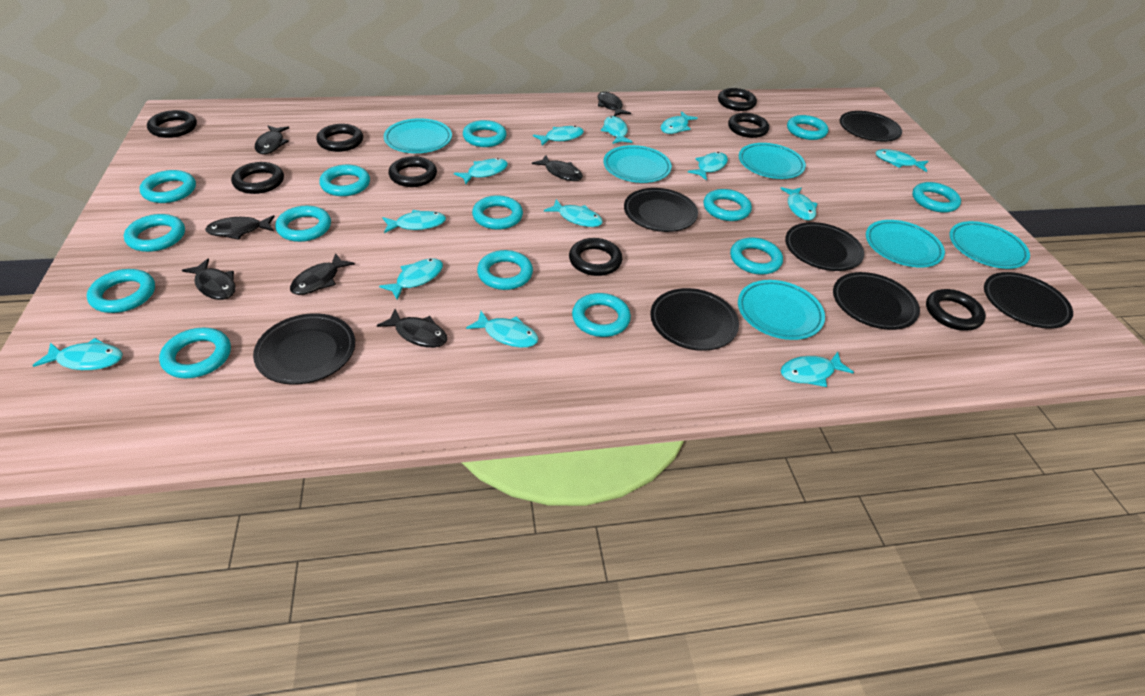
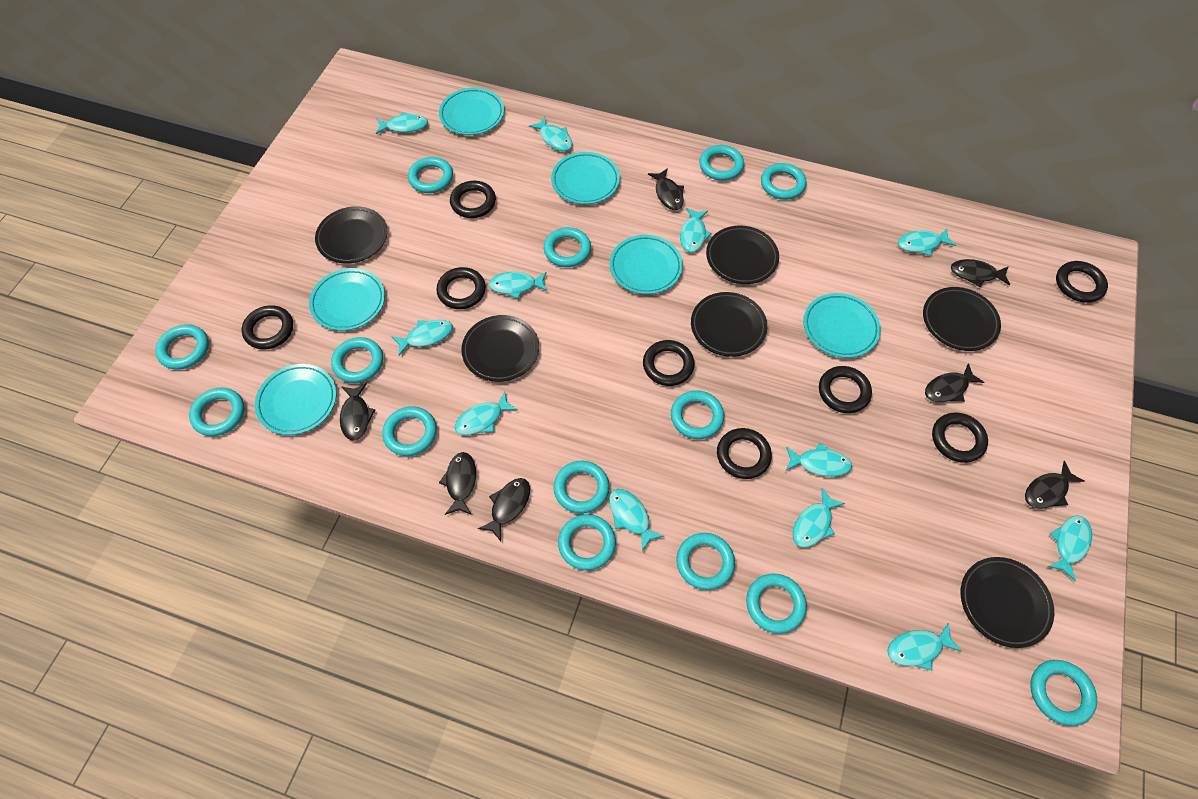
black plate: 7 -> 6
turquoise fish: 13 -> 12

